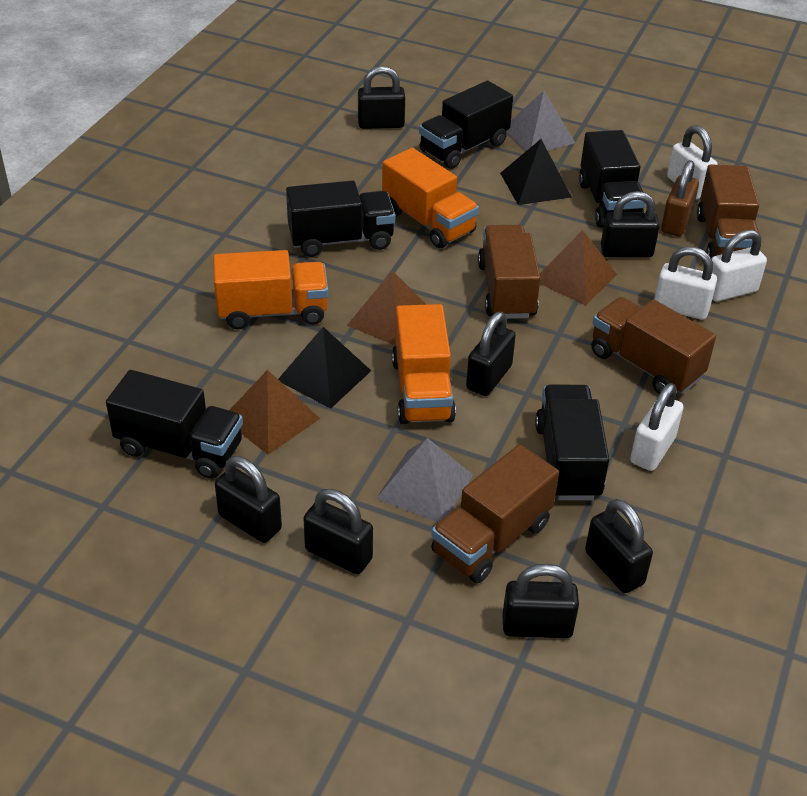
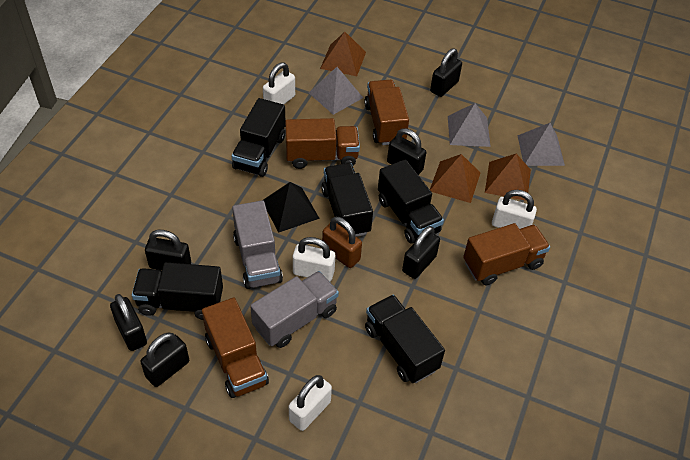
black padlock: 7 -> 6
black pyramid: 2 -> 1
grey pyramid: 2 -> 3
grey truck: 0 -> 2
orange truck: 3 -> 0

